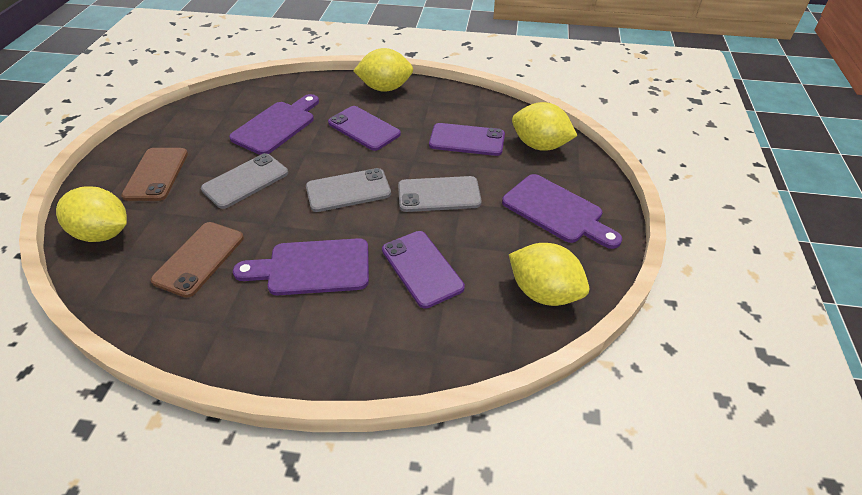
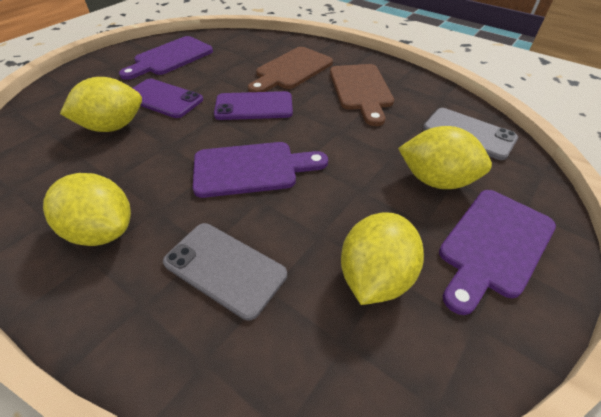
brown cutting board: 0 -> 2
brown phone: 2 -> 0
grey phone: 3 -> 2
purple phone: 3 -> 2

